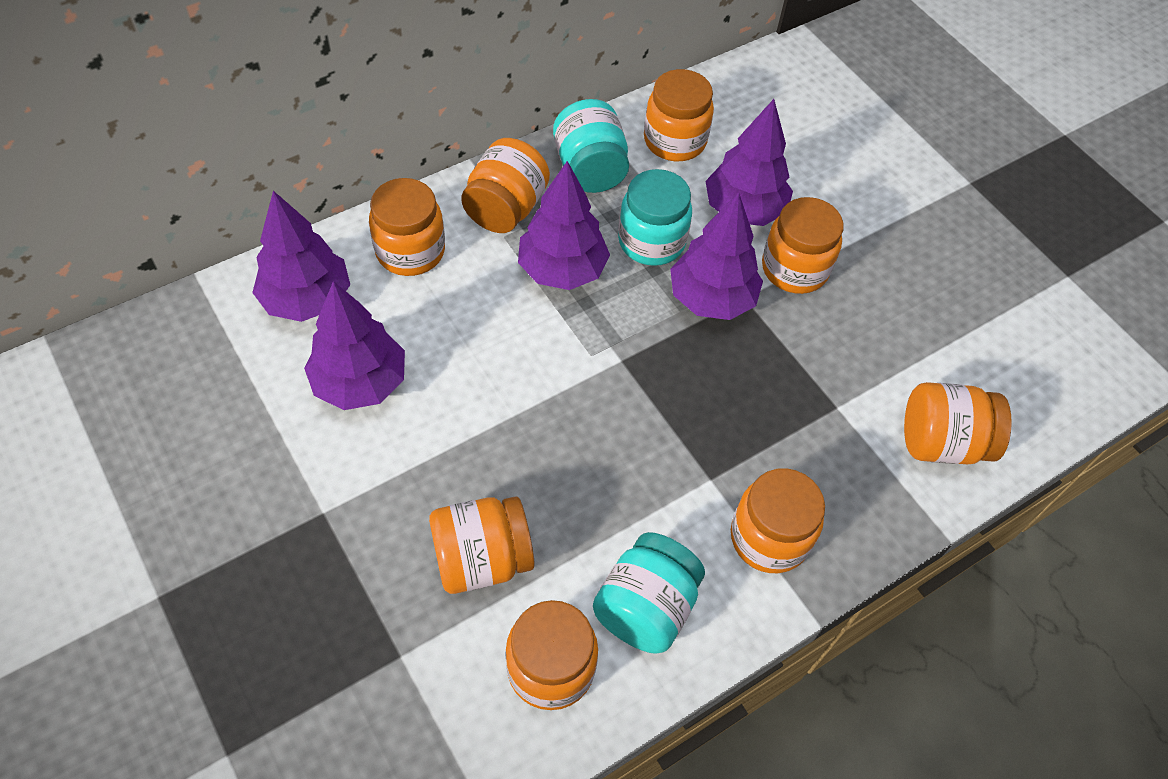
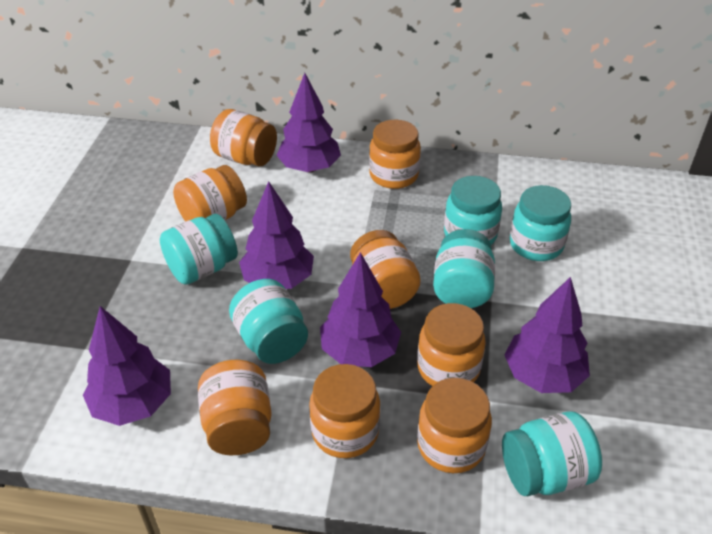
turquoise jar: 3 -> 6

